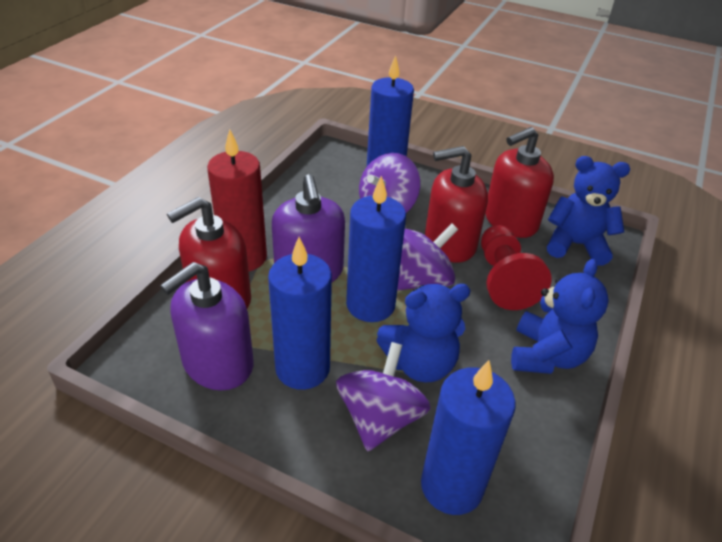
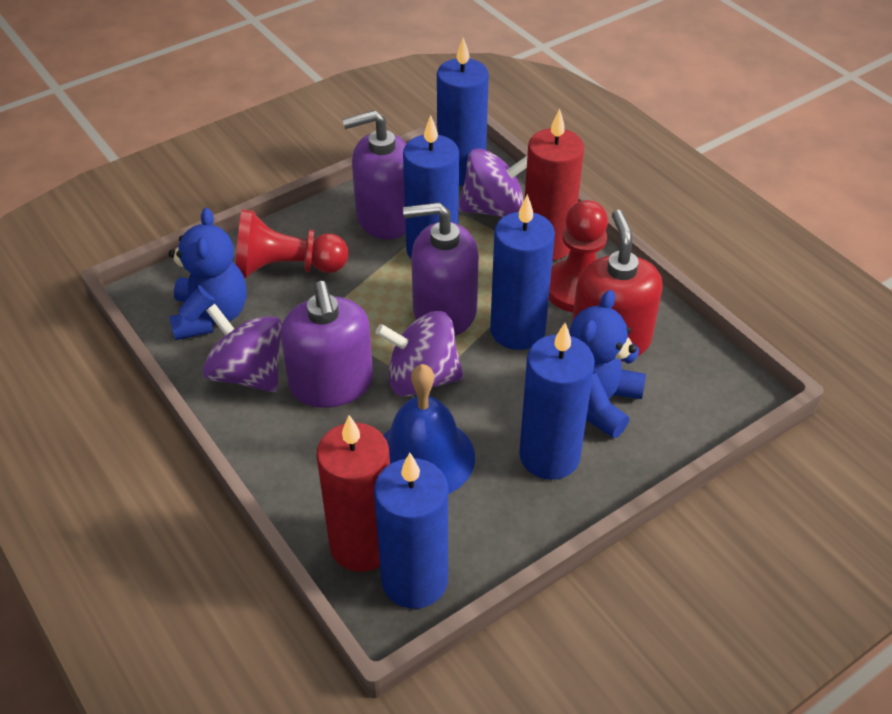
blue bell: 0 -> 1
blue candle: 4 -> 5
blue teddy bear: 3 -> 2
purple soap dispenser: 2 -> 3
red candle: 1 -> 2
red pawn: 1 -> 2
red soap dispenser: 3 -> 1

